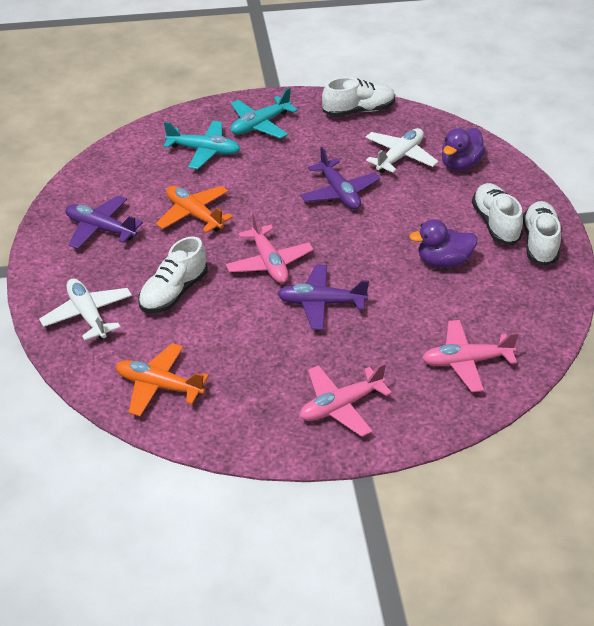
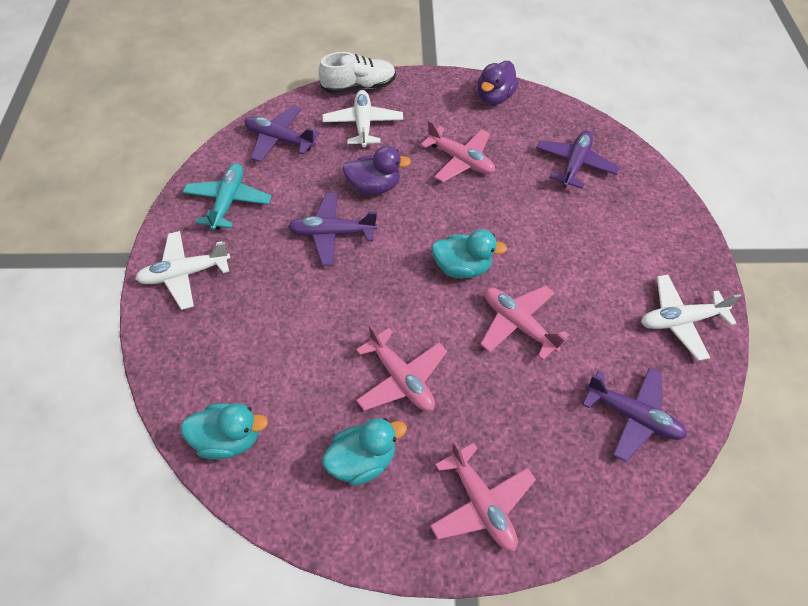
orange plane: 2 -> 0
pink plane: 3 -> 4
purple plane: 3 -> 4
turquoise duck: 0 -> 3
turquoise plane: 2 -> 1
white plane: 2 -> 3
white shoe: 4 -> 1

